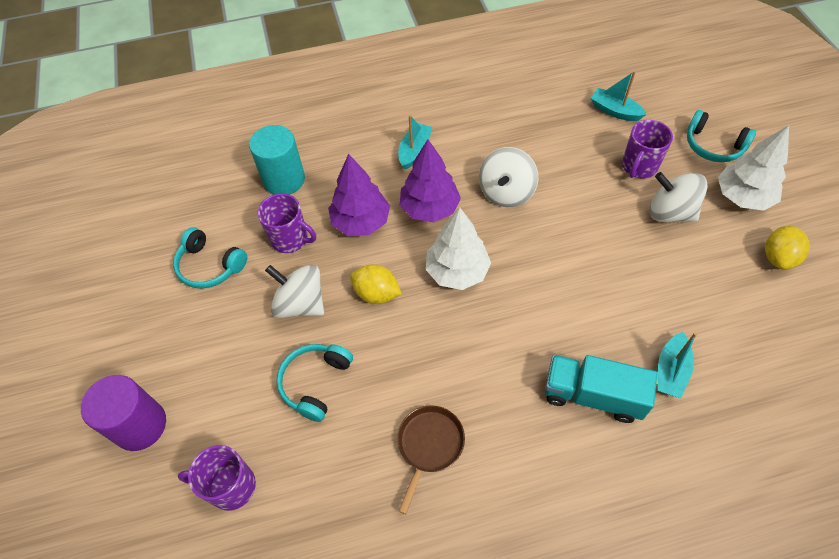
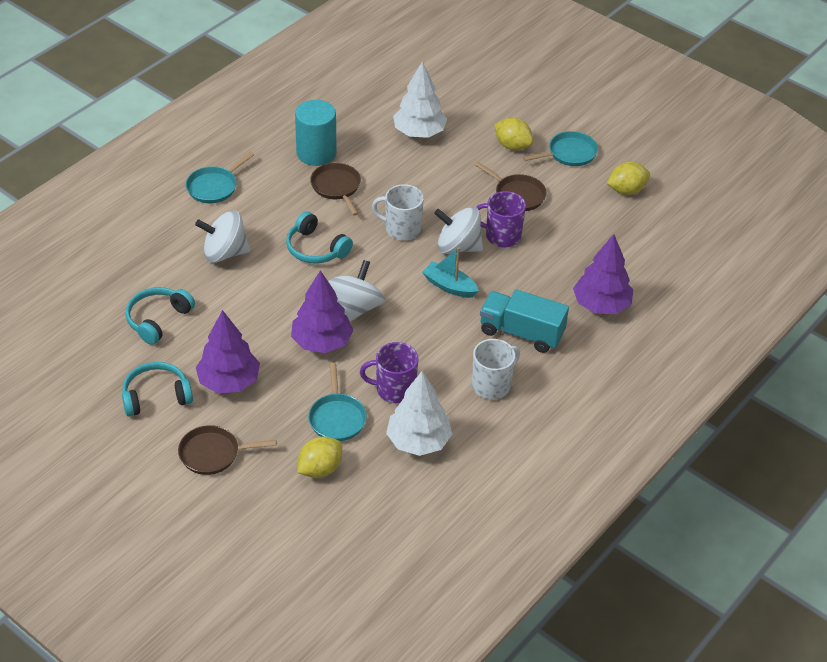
brown pan: 1 -> 3
purple cylinder: 1 -> 0
purple mug: 3 -> 2
purple tree: 2 -> 3
turquoise boat: 3 -> 1
turquoise pan: 0 -> 3
white mug: 0 -> 2
yellow lemon: 2 -> 3

